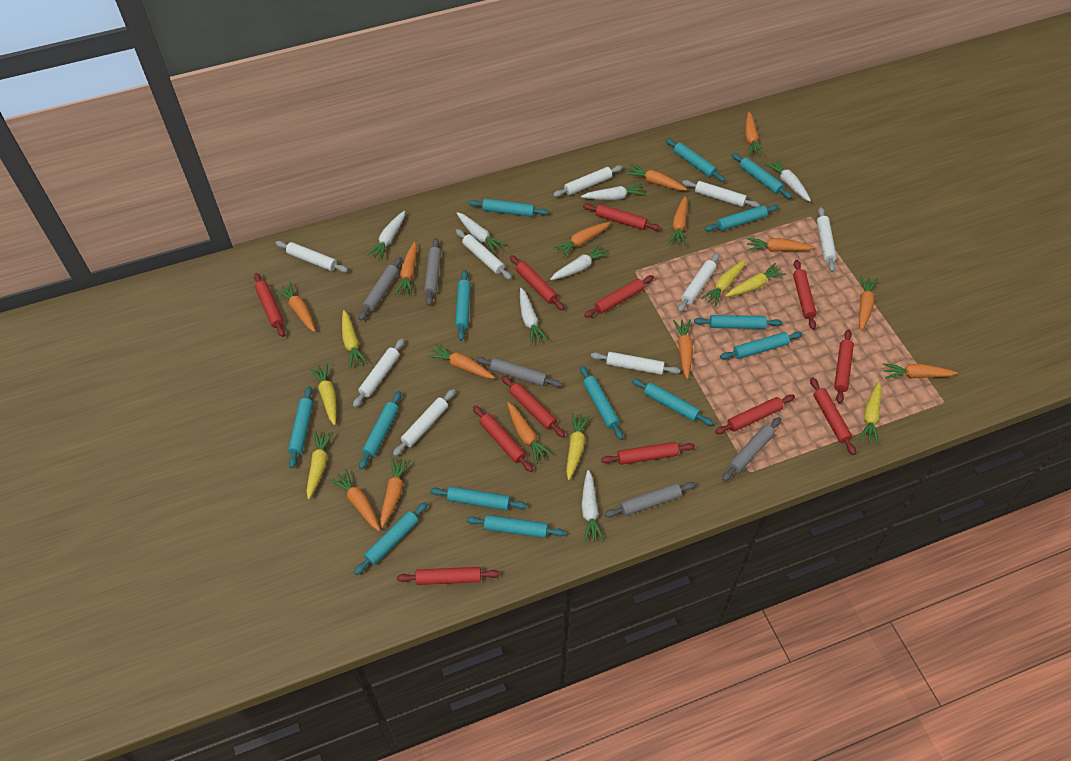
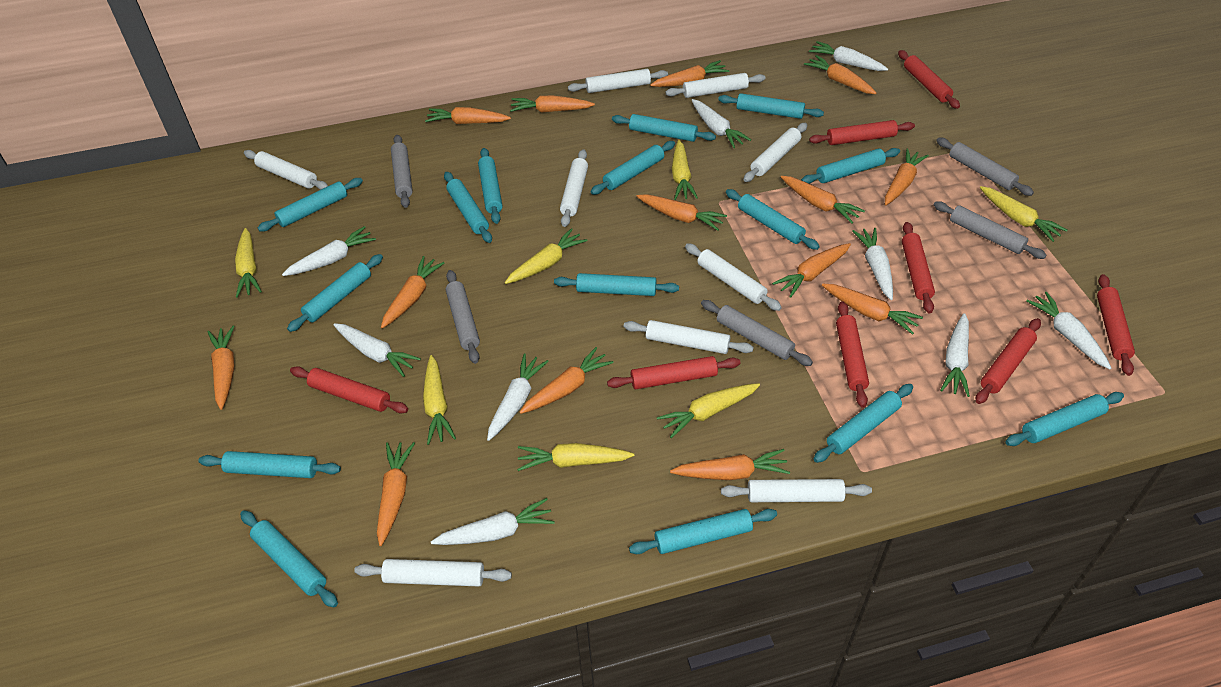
red rolling pin: 12 -> 8
turquoise rolling pin: 14 -> 15
white carrot: 7 -> 9

